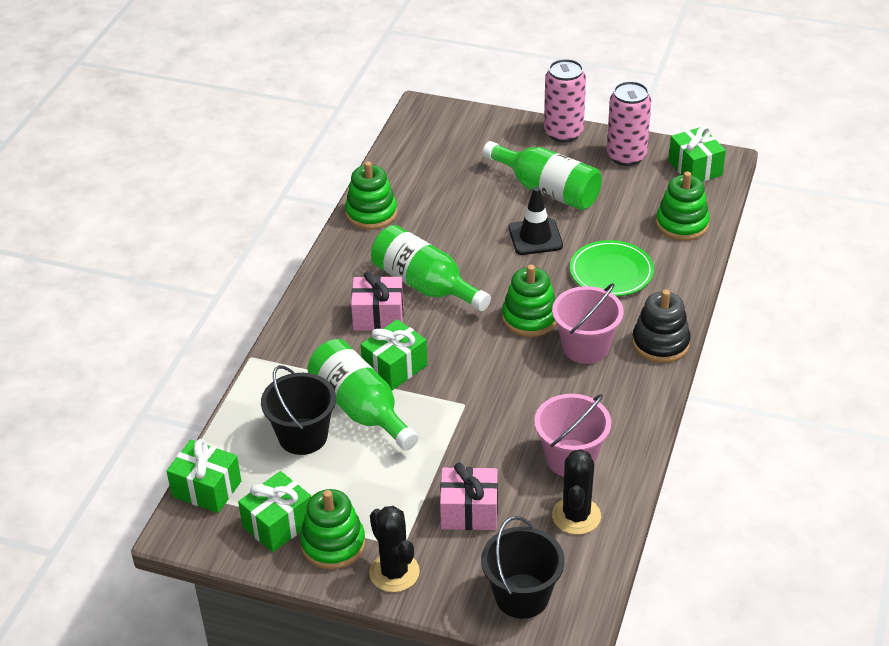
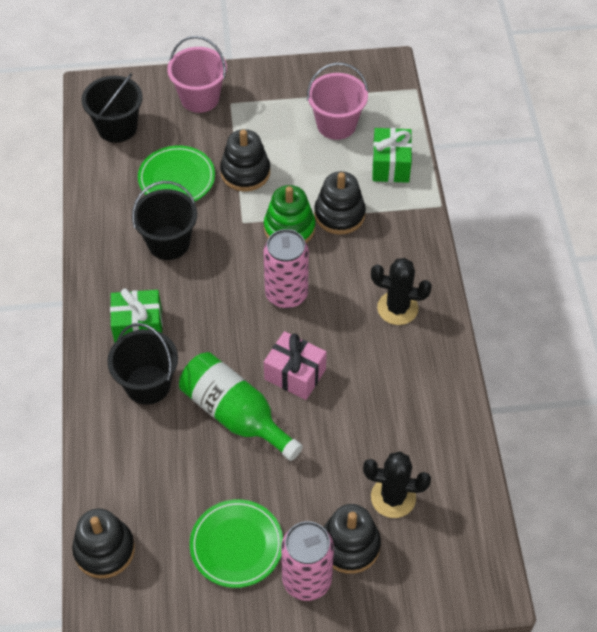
black bucket: 2 -> 3
black stacking toy: 1 -> 4
black traffic cone: 1 -> 0
green bottle: 3 -> 1
green gift: 4 -> 2
green plate: 1 -> 2
green stacking toy: 4 -> 1
pink gift: 2 -> 1

